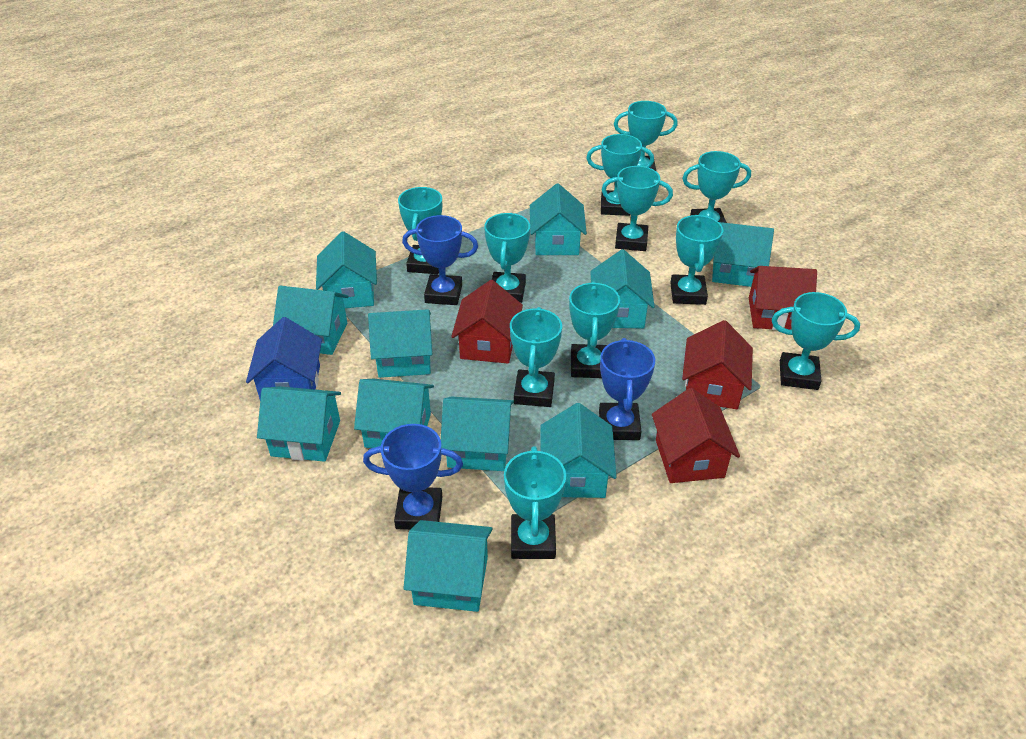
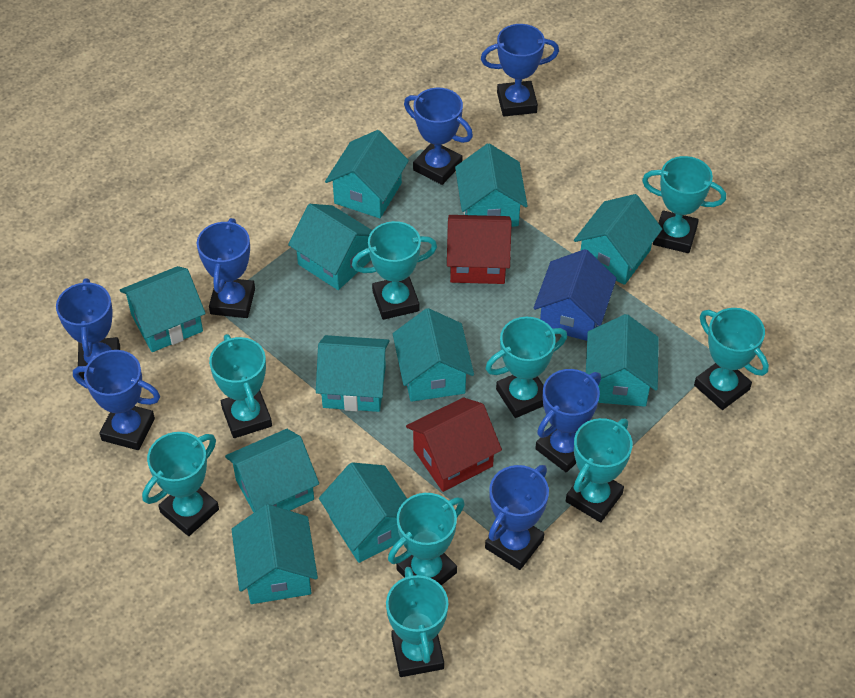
blue trophy: 3 -> 7
red house: 4 -> 2
turquoise trophy: 11 -> 9

